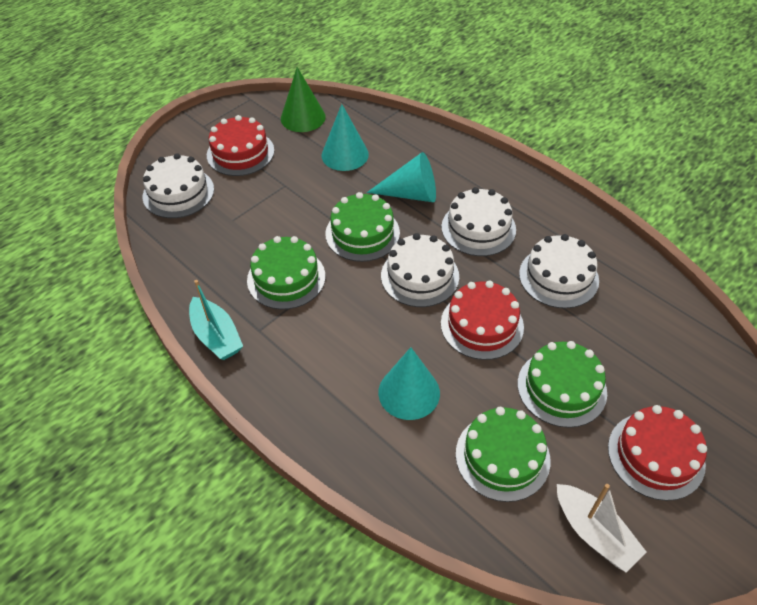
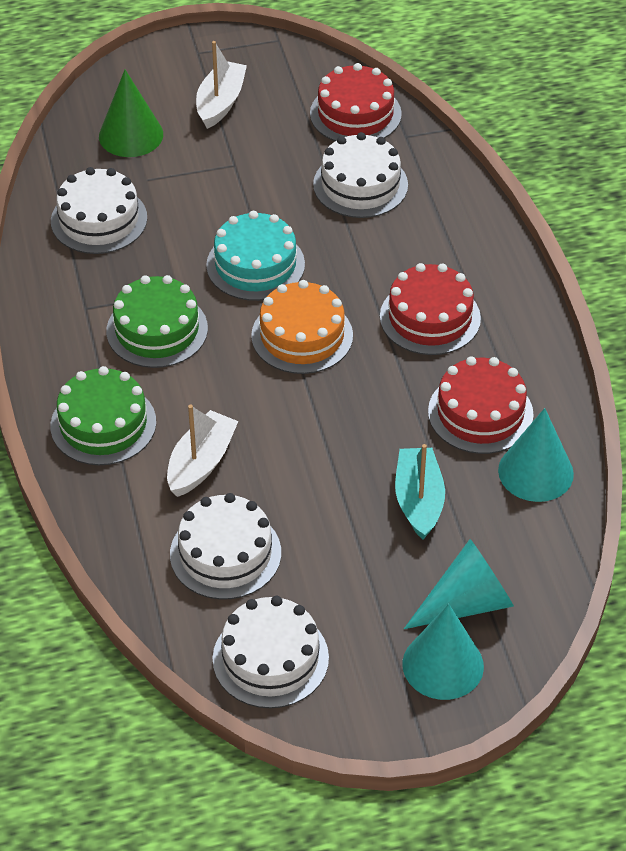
green cake: 4 -> 2
orange cake: 0 -> 1
turquoise cake: 0 -> 1
white boat: 1 -> 2

